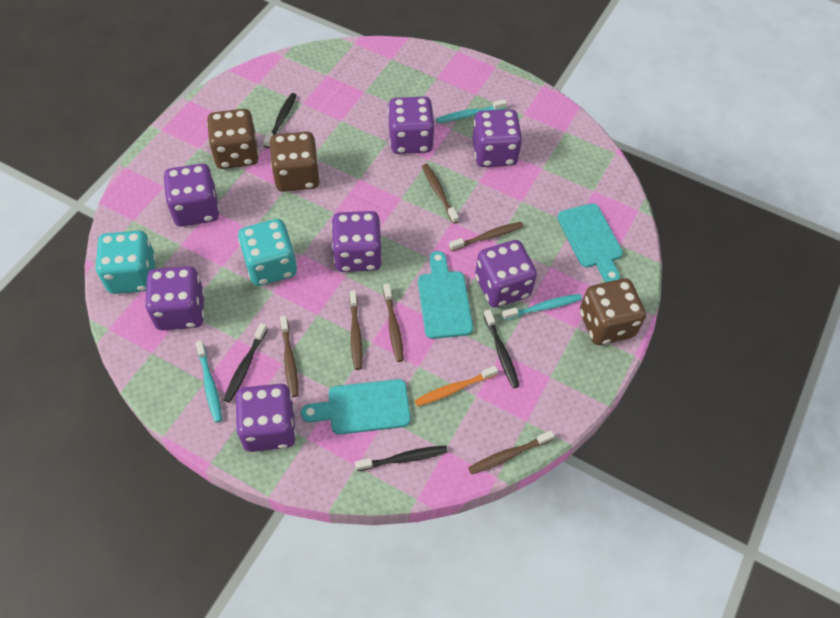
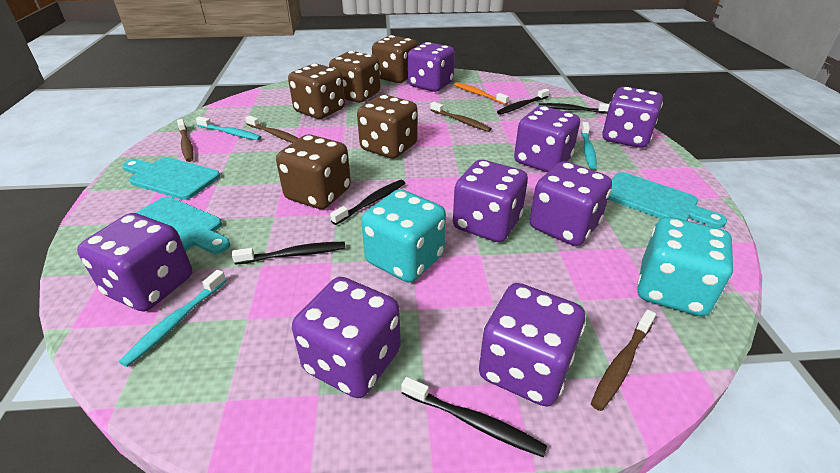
black toothbrush: 4 -> 5
brown dice: 3 -> 5
brown toothbrush: 6 -> 4
purple dice: 7 -> 8

